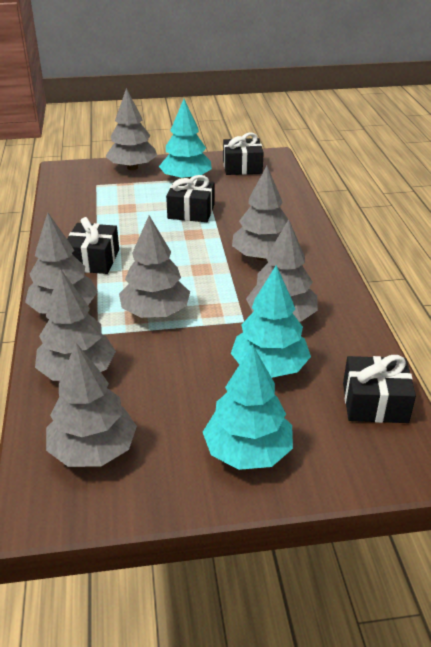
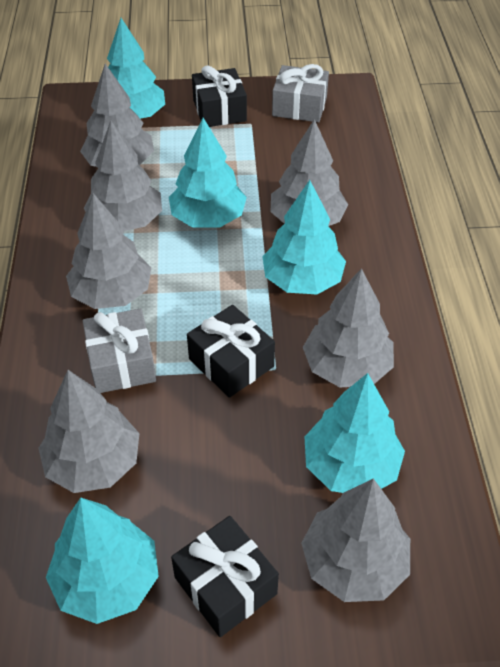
black gift: 4 -> 3
grey gift: 0 -> 2
turquoise tree: 3 -> 5

